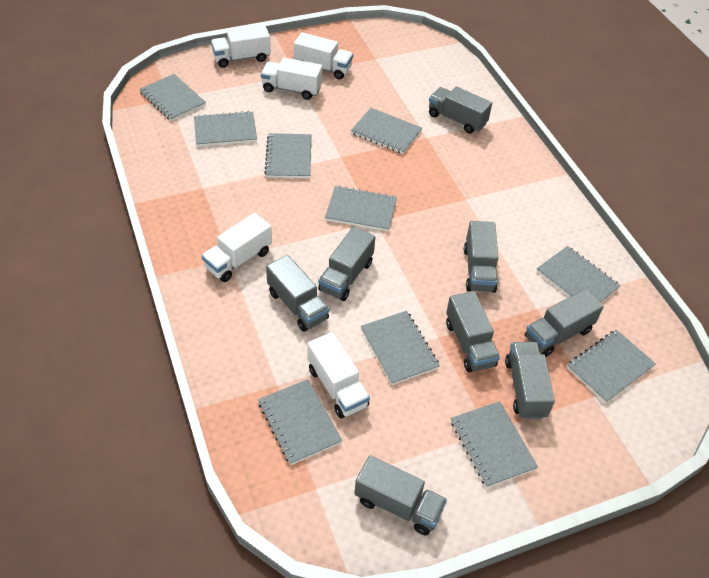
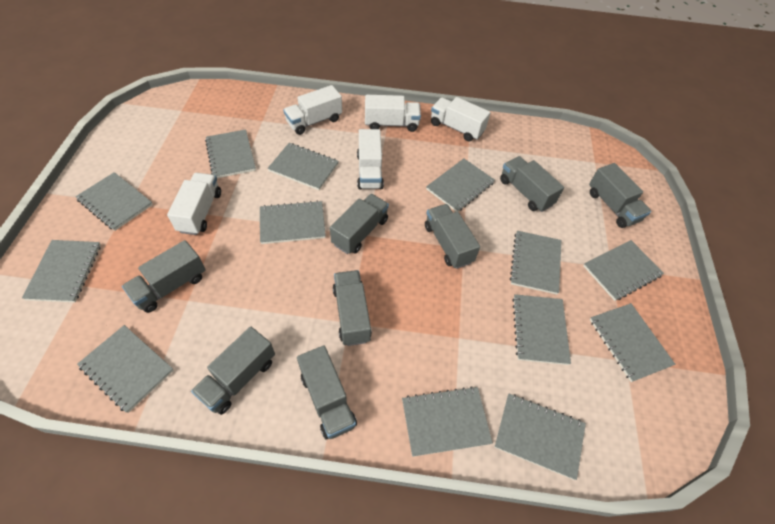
grey notebook: 10 -> 13

